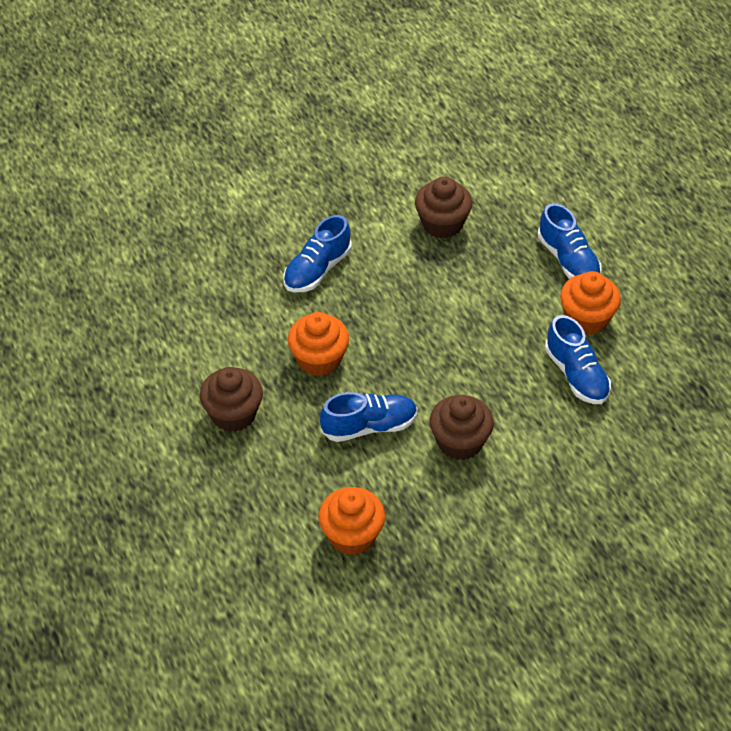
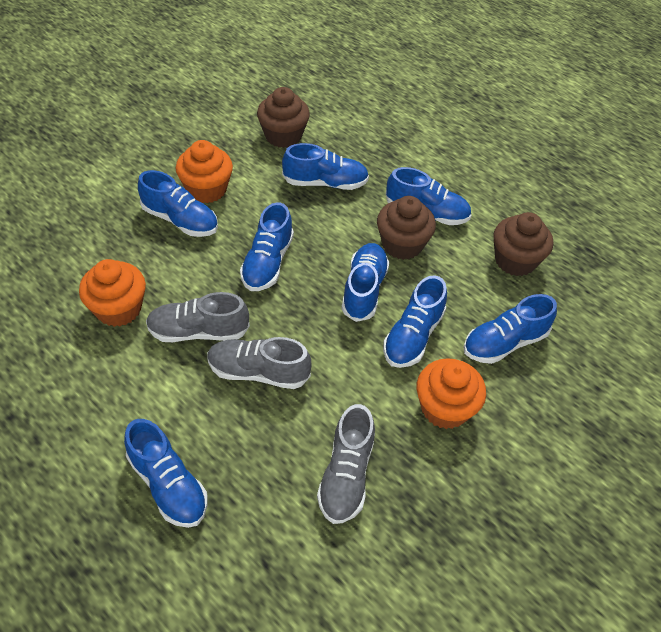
blue shoe: 4 -> 8
grey shoe: 0 -> 3

